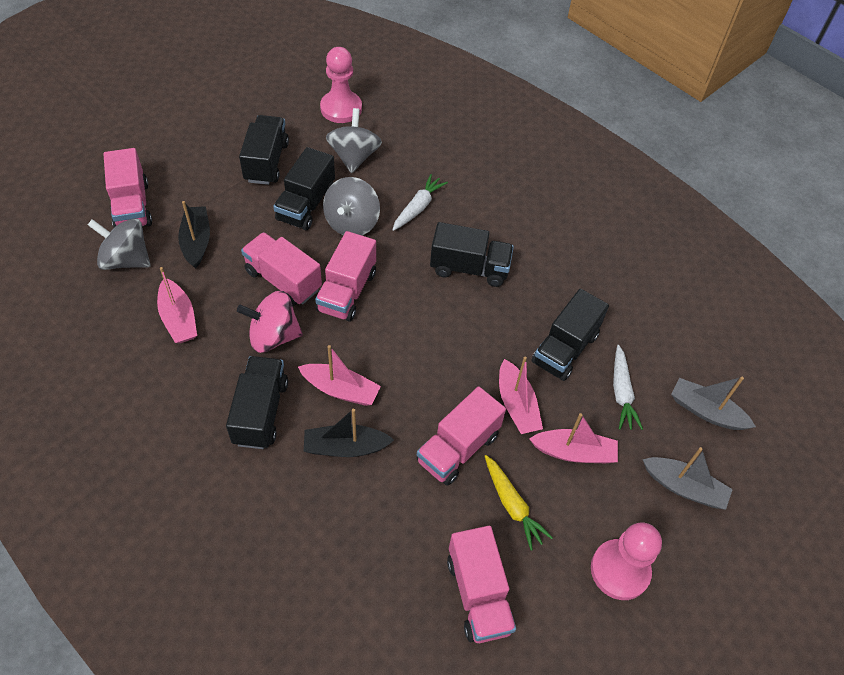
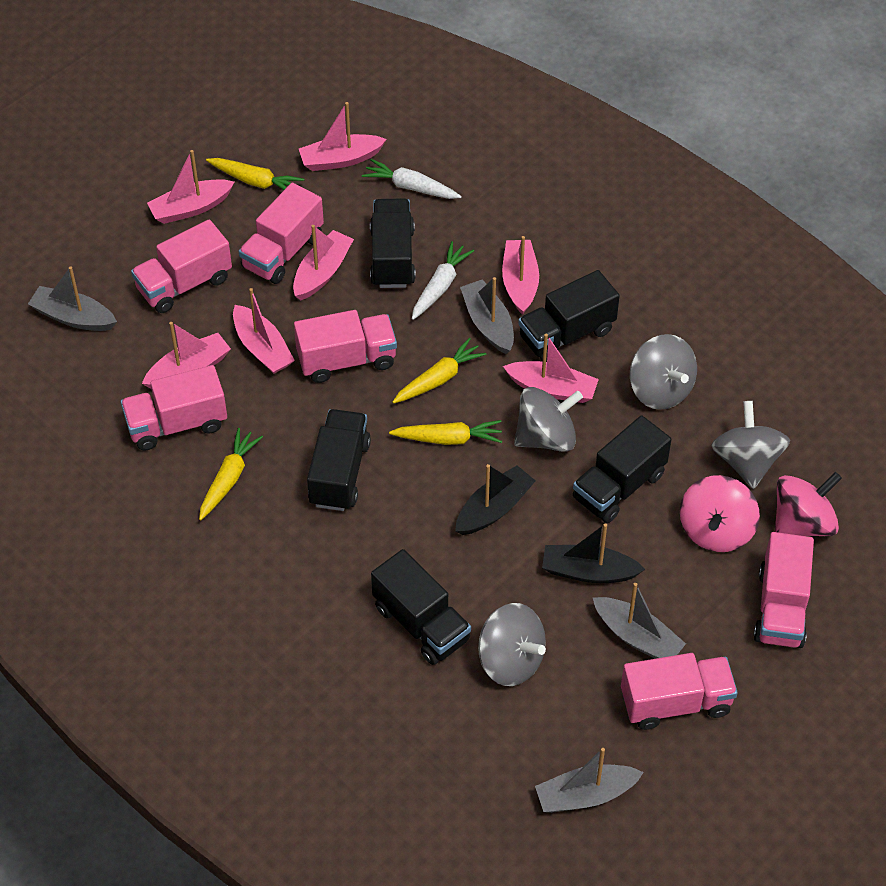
grey boat: 2 -> 4
grey spinning top: 3 -> 4
pink boat: 4 -> 7
pink pawn: 2 -> 0
pink spinning top: 1 -> 2
pink truck: 5 -> 6
yellow carrot: 1 -> 4

